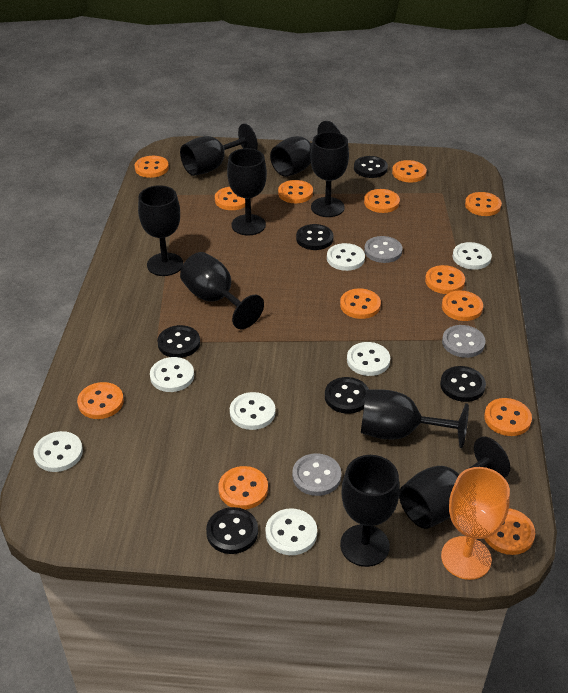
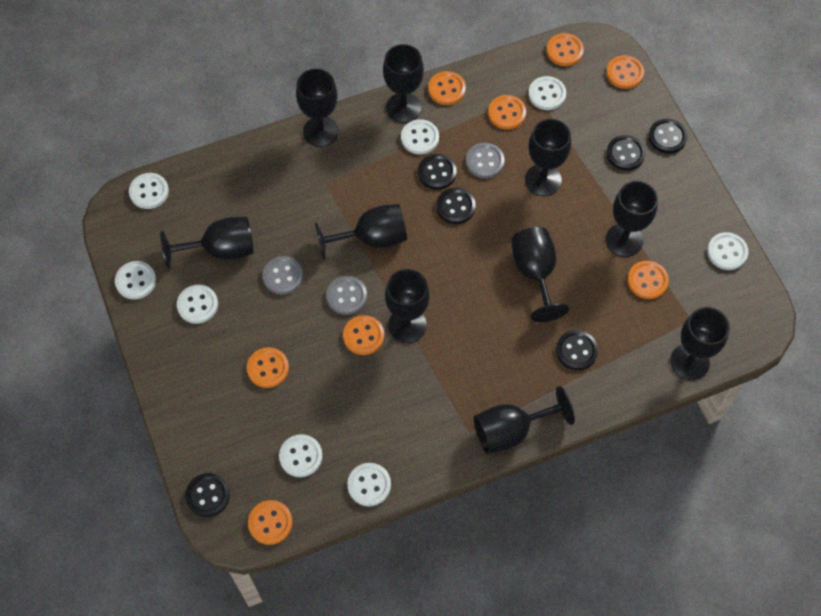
black goblet: 9 -> 10
orange button: 13 -> 8
orange goblet: 1 -> 0
white button: 7 -> 8

